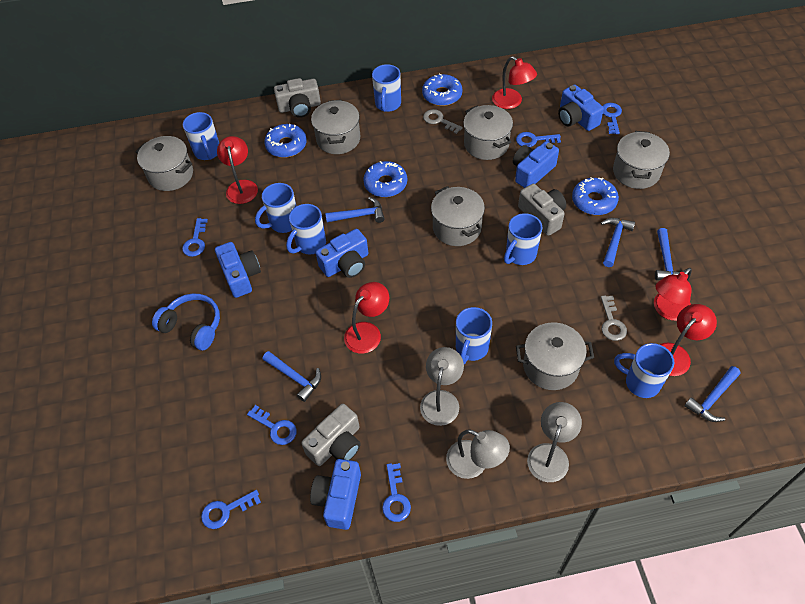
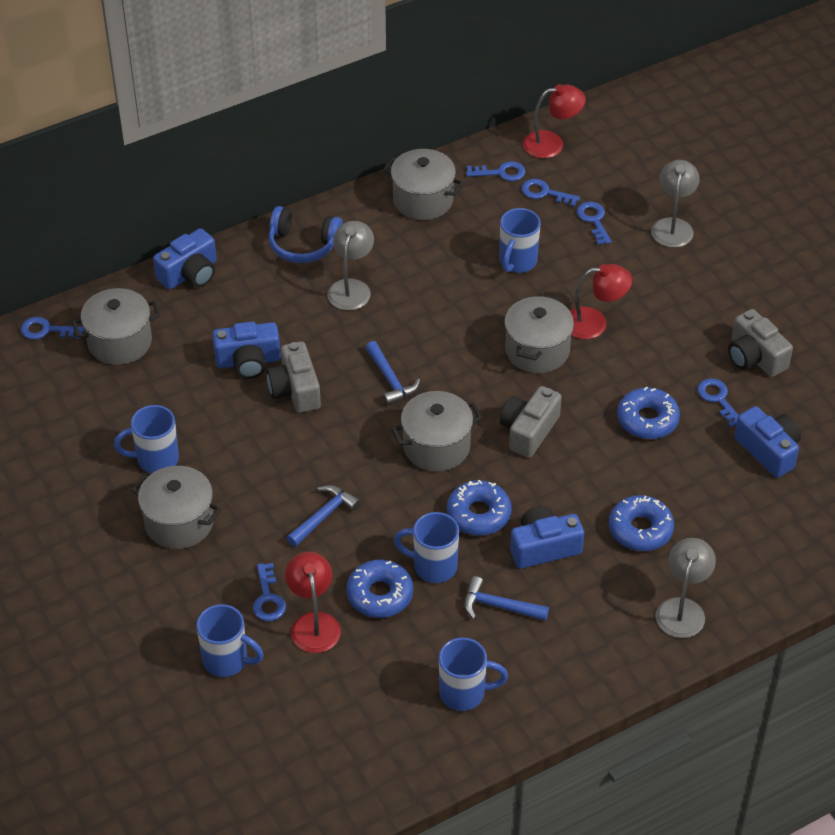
blue camera: 5 -> 4
blue hammer: 5 -> 3
blue mug: 7 -> 5
grey key: 2 -> 0
grey pot: 6 -> 5
red lamp: 5 -> 3

